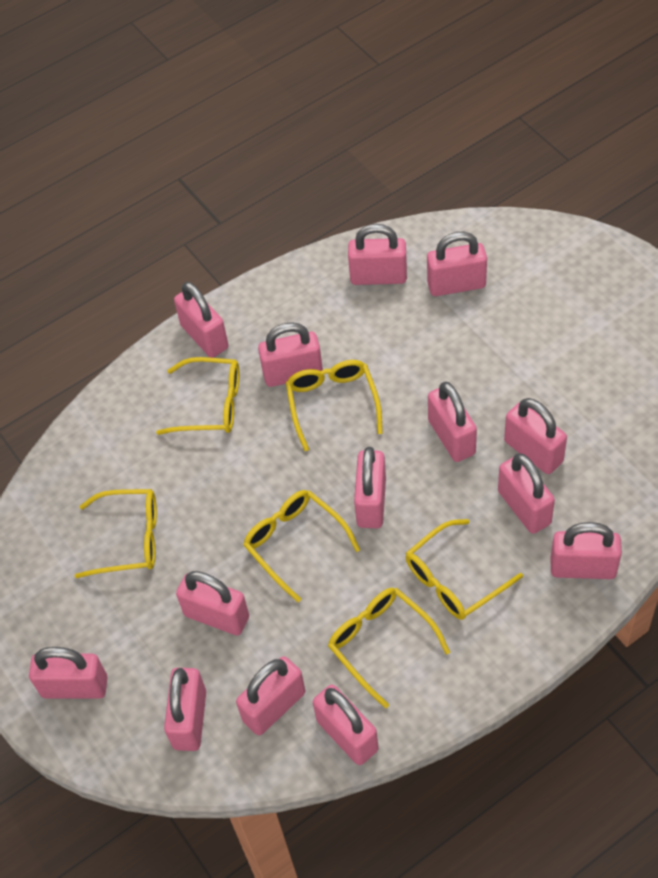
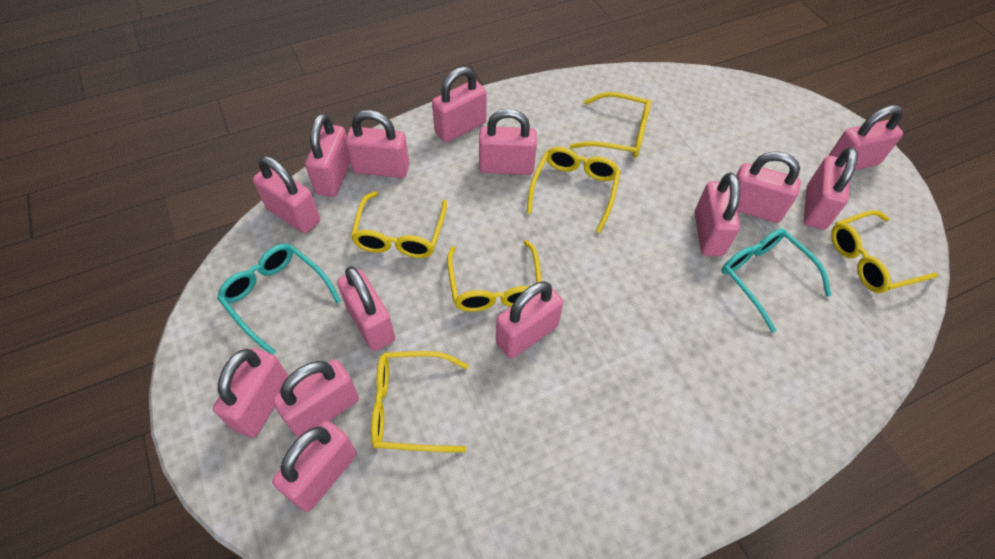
turquoise glasses: 0 -> 2

